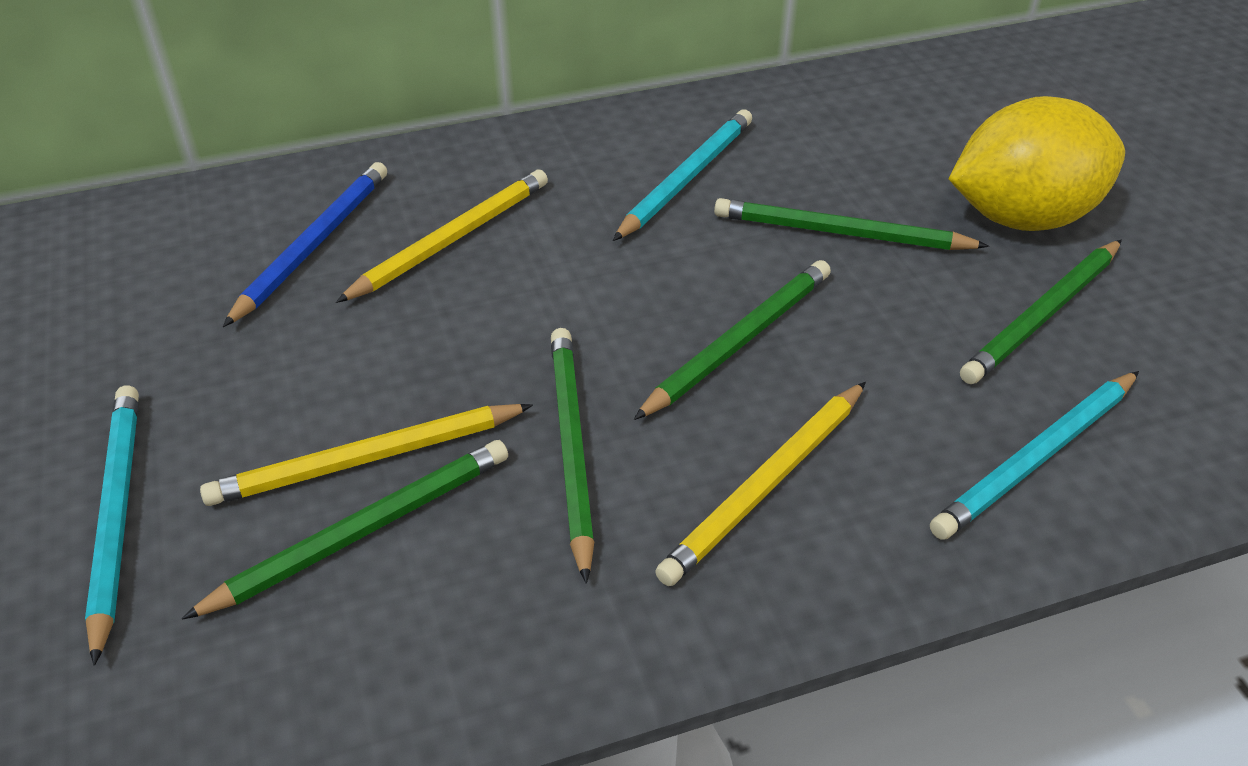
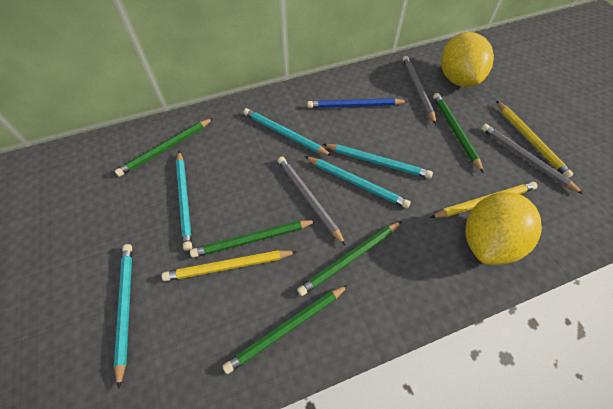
grey pencil: 0 -> 3
turquoise pencil: 3 -> 5
yellow lemon: 1 -> 2

